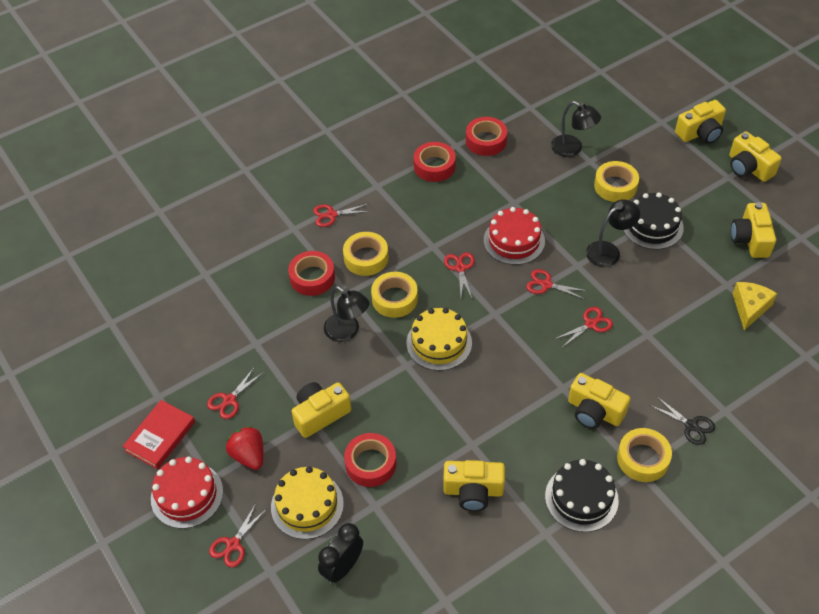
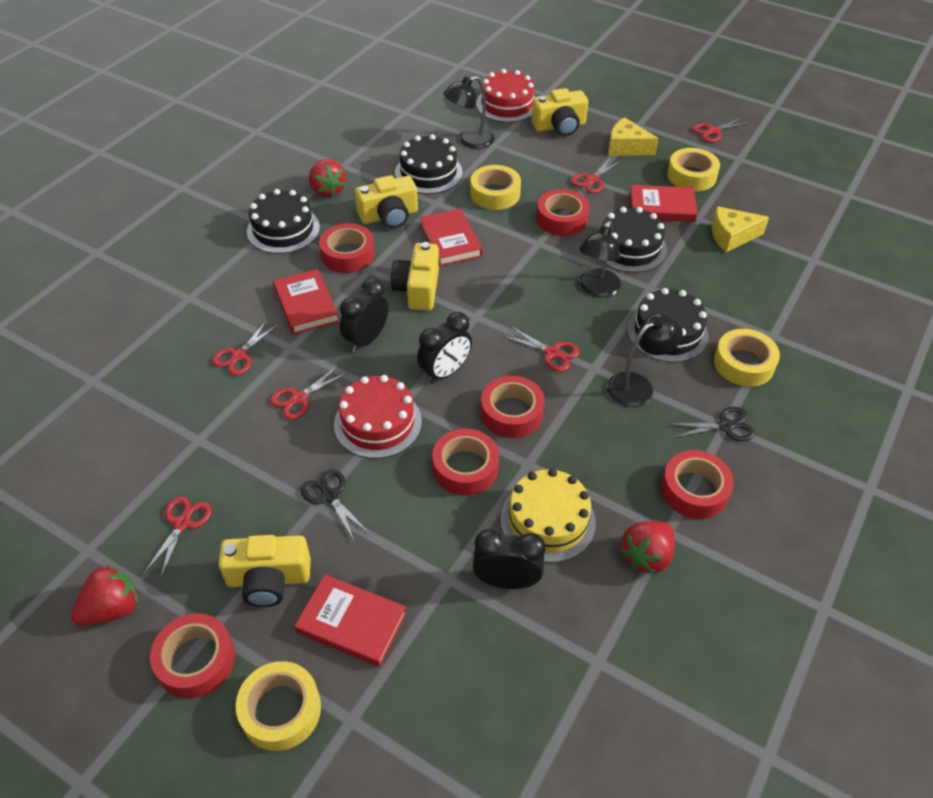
black cake: 2 -> 4
black clock: 1 -> 3
black scissors: 1 -> 2
red book: 1 -> 4
red strawberry: 1 -> 3
red tape: 4 -> 6
yellow cake: 2 -> 1
yellow camera: 6 -> 4
yellow cheese: 1 -> 2

